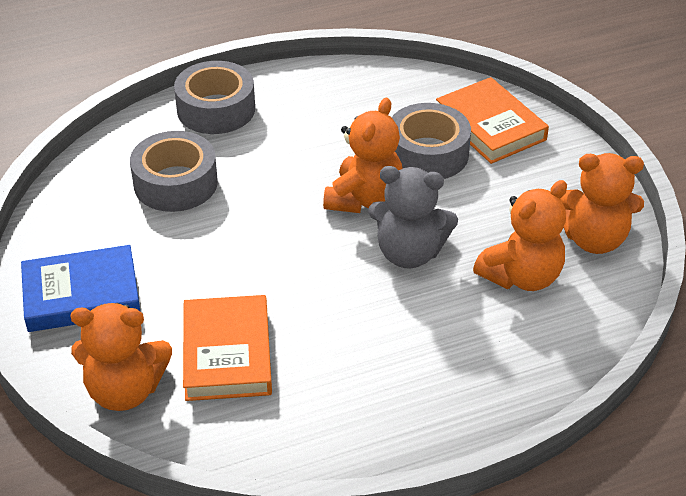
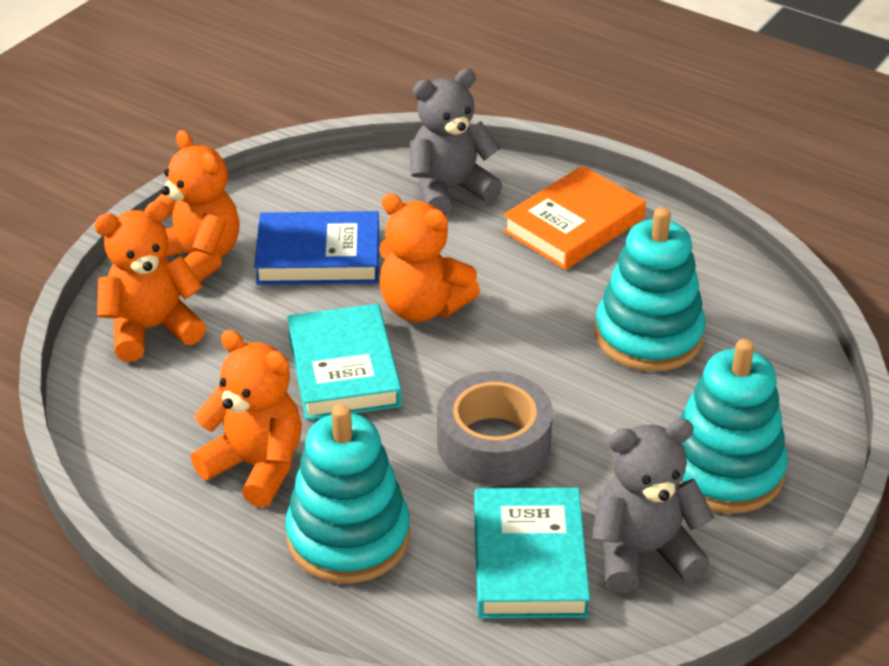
grey tape: 3 -> 1
grey teddy bear: 1 -> 2
orange book: 2 -> 1
turquoise book: 0 -> 2
turquoise stacking toy: 0 -> 3

